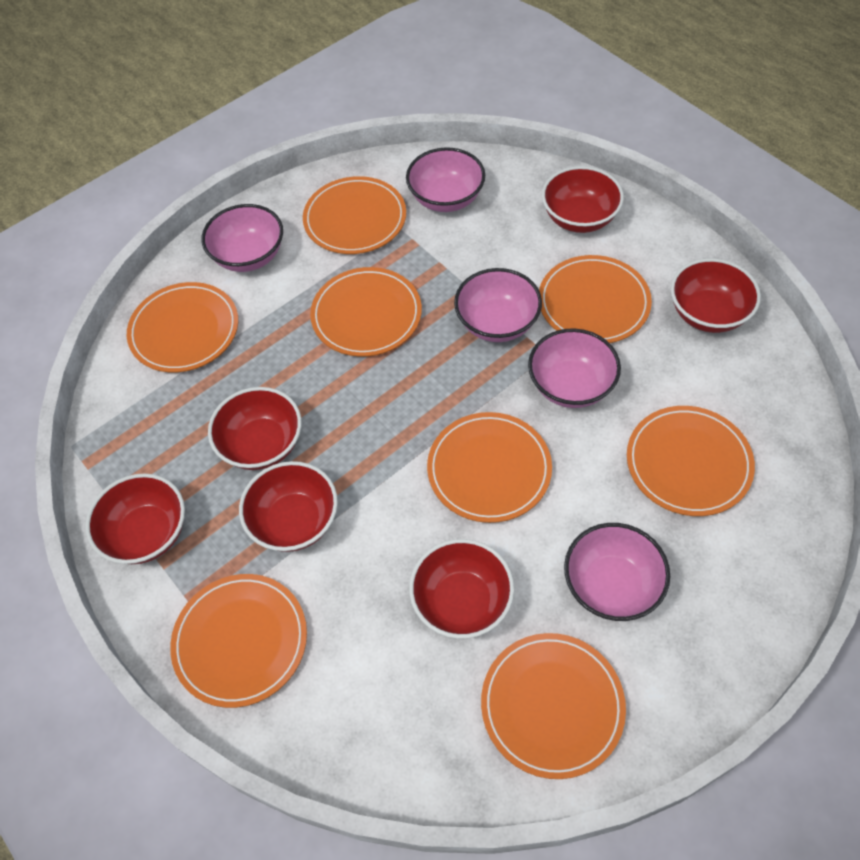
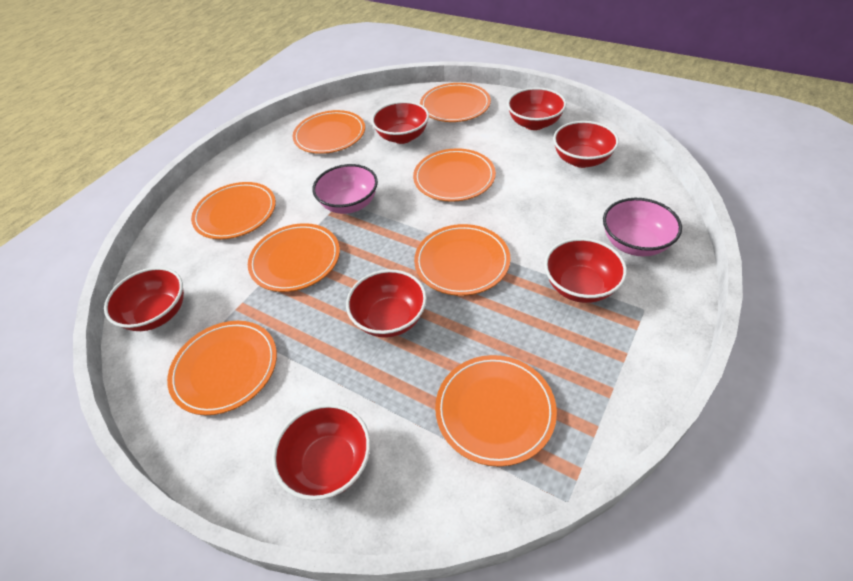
pink bowl: 5 -> 2
red bowl: 6 -> 7

